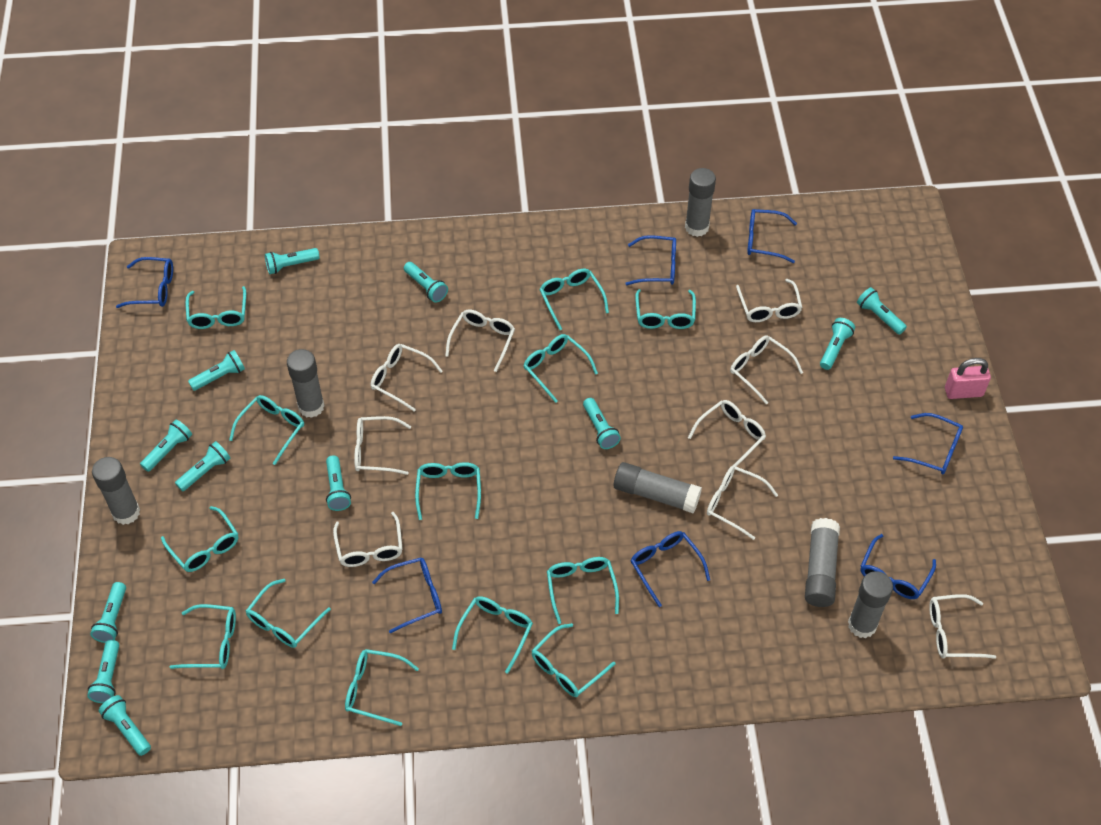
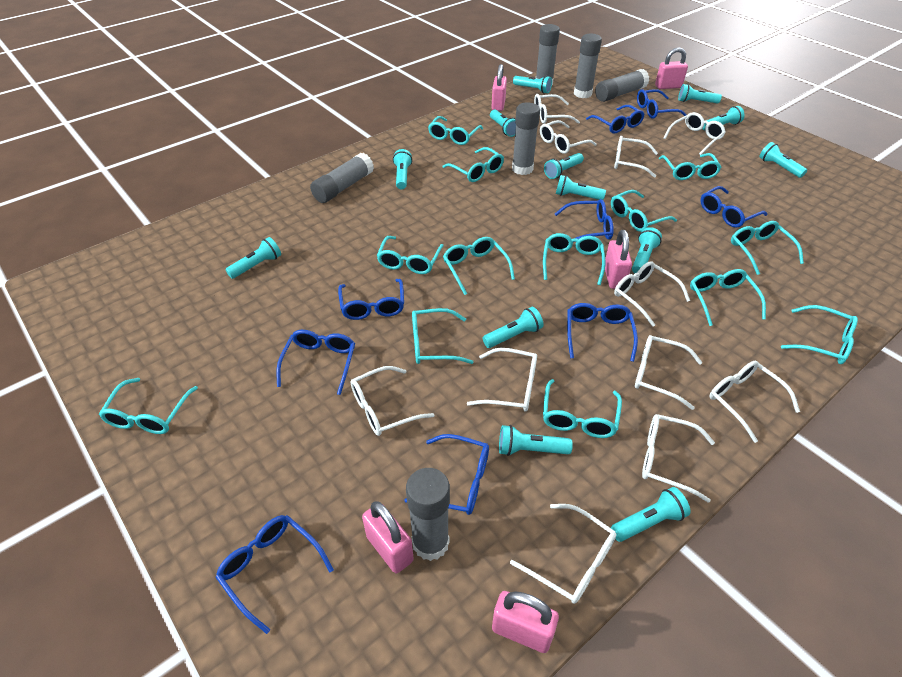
blue glasses: 7 -> 9
pink padlock: 1 -> 5
turquoise flashlight: 12 -> 13
white glasses: 9 -> 11

